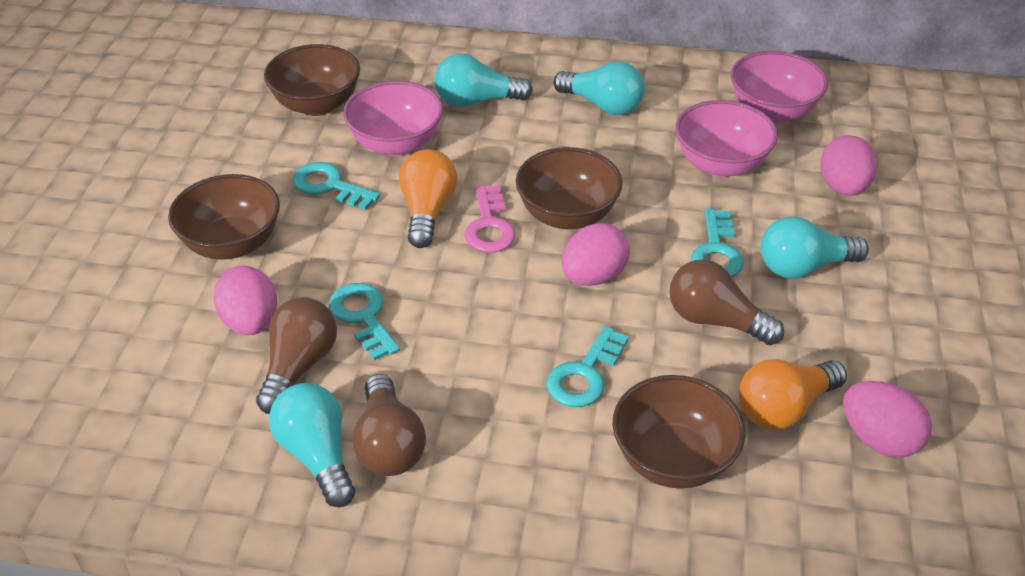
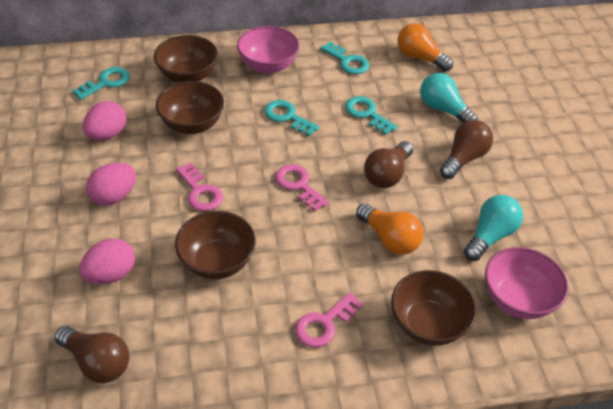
pink bowl: 3 -> 2
pink egg: 4 -> 3
pink key: 1 -> 3
turquoise light bulb: 4 -> 2

